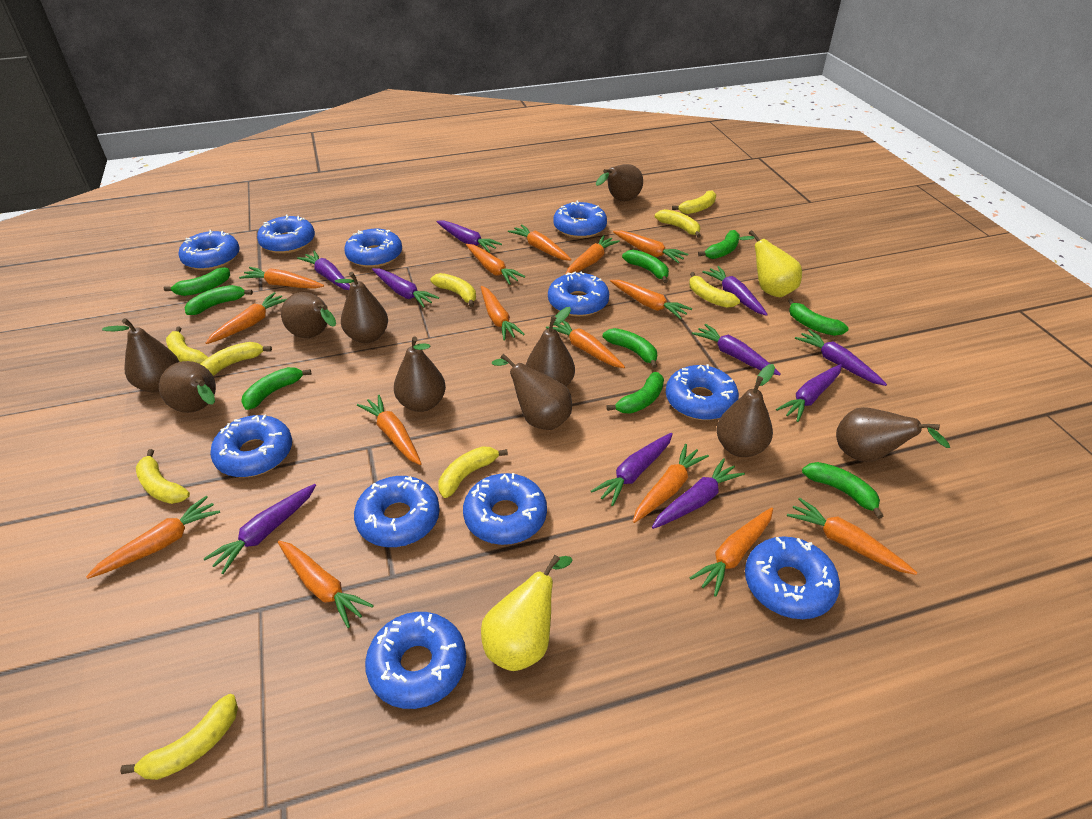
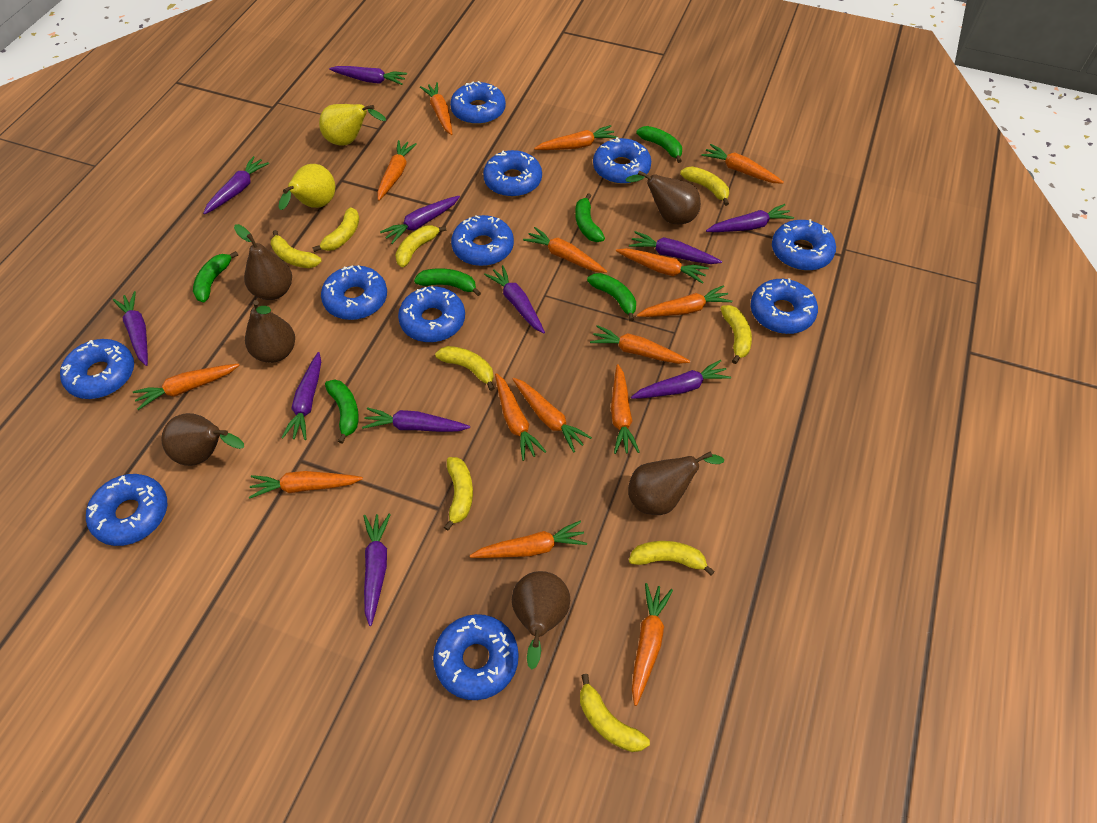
brown pear: 10 -> 6
green banana: 9 -> 6
purple carrot: 10 -> 11

